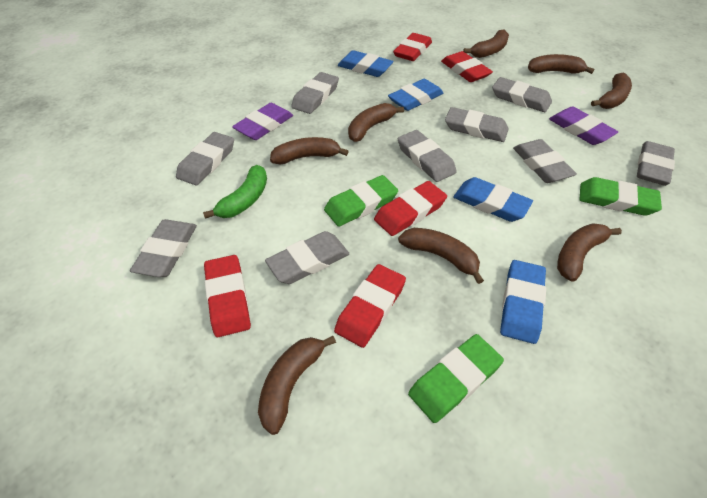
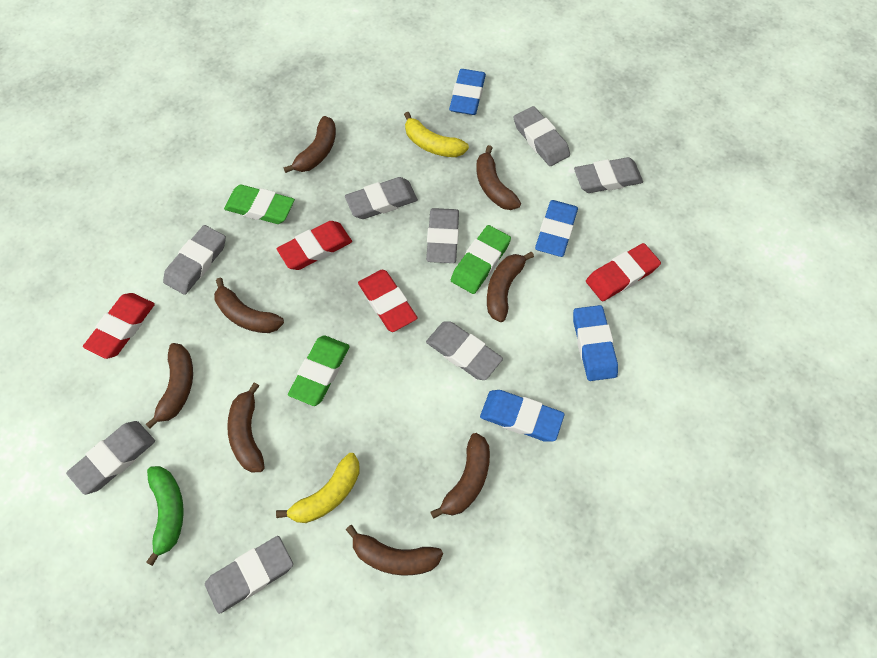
grey eraser: 9 -> 8
purple eraser: 2 -> 0
red eraser: 5 -> 4
yellow banana: 0 -> 2

